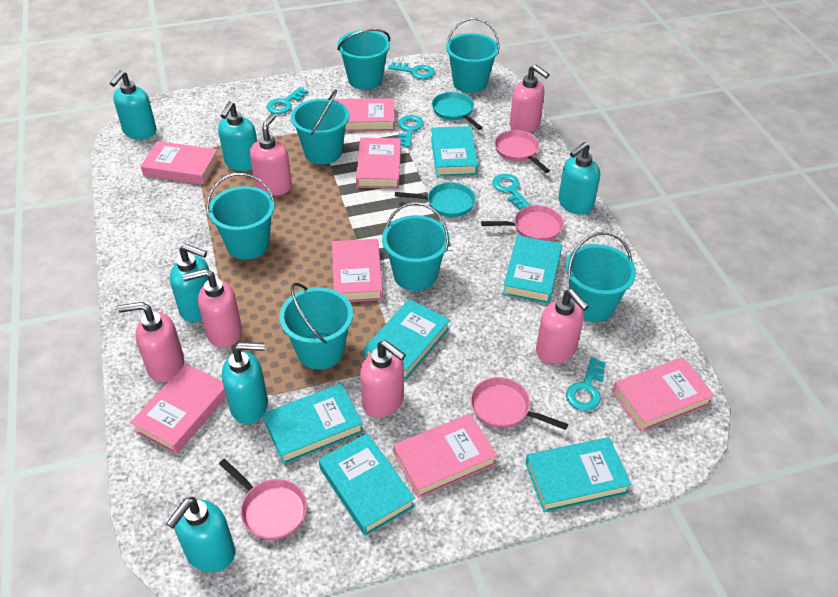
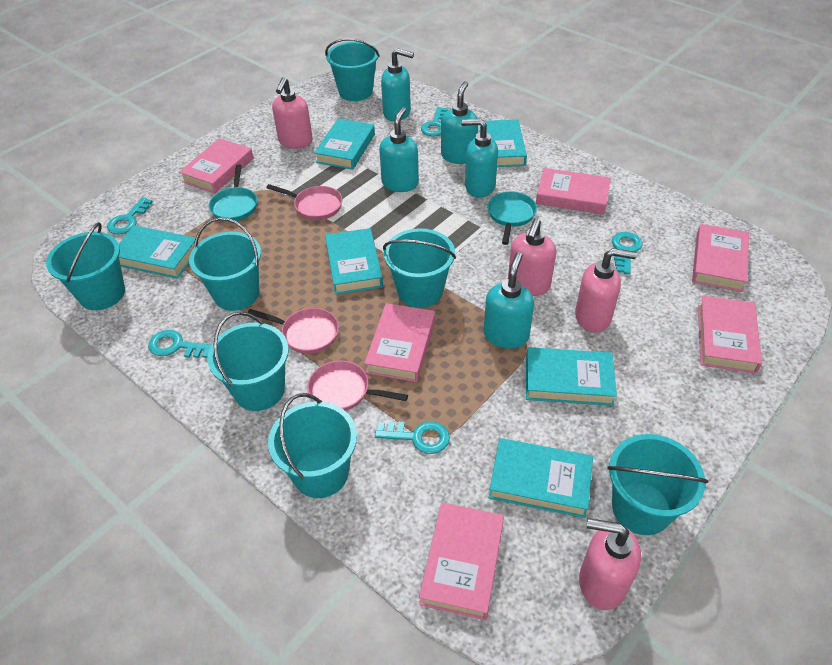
pink book: 7 -> 6
pink pan: 4 -> 3
pink soap dispenser: 6 -> 4
turquoise soap dispenser: 6 -> 5

